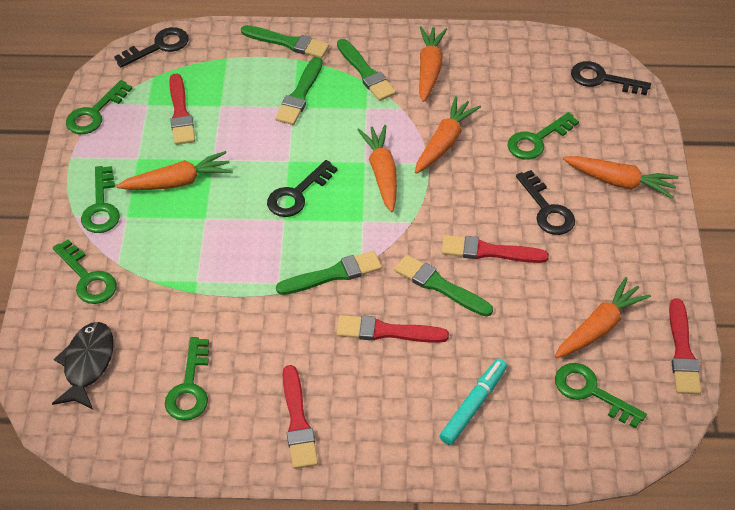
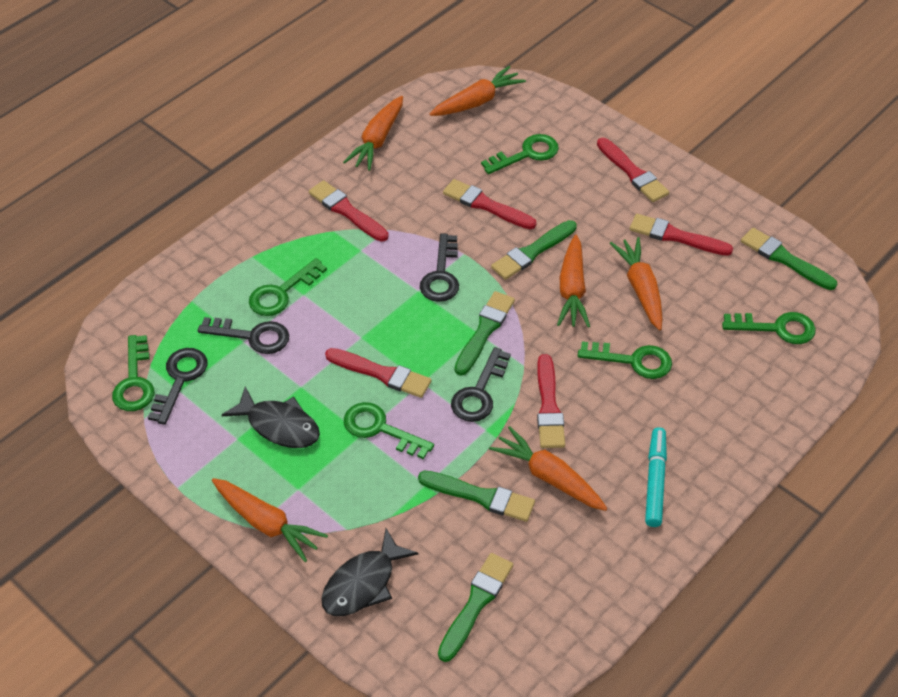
black fish: 1 -> 2
red brush: 5 -> 6

